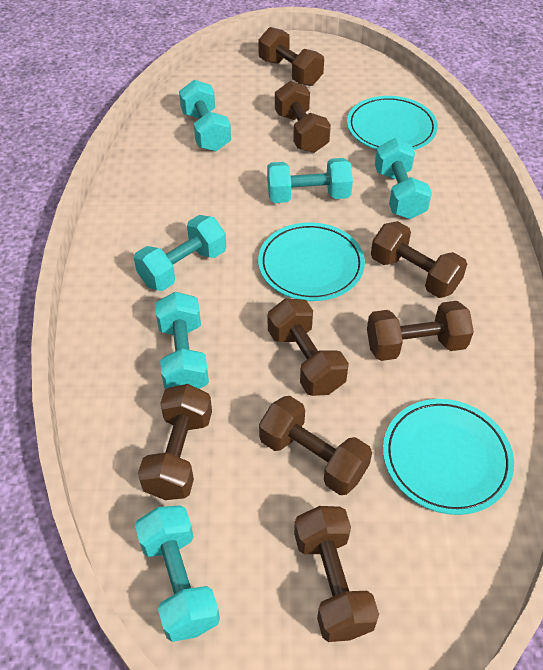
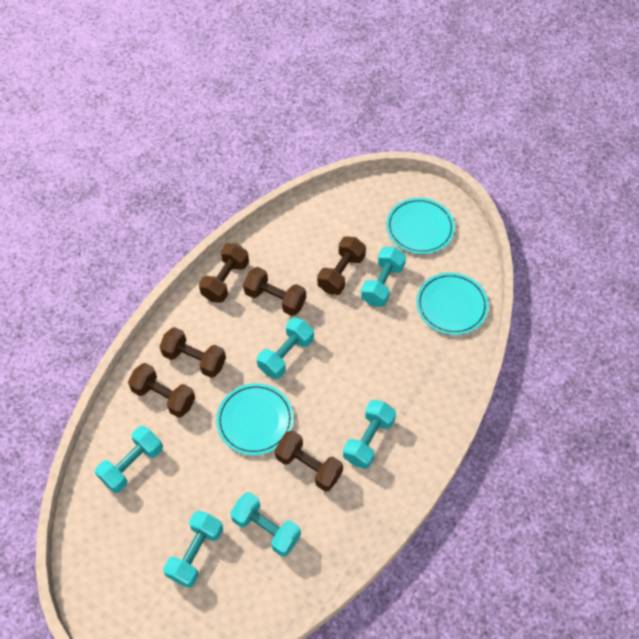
brown dumbbell: 8 -> 6

